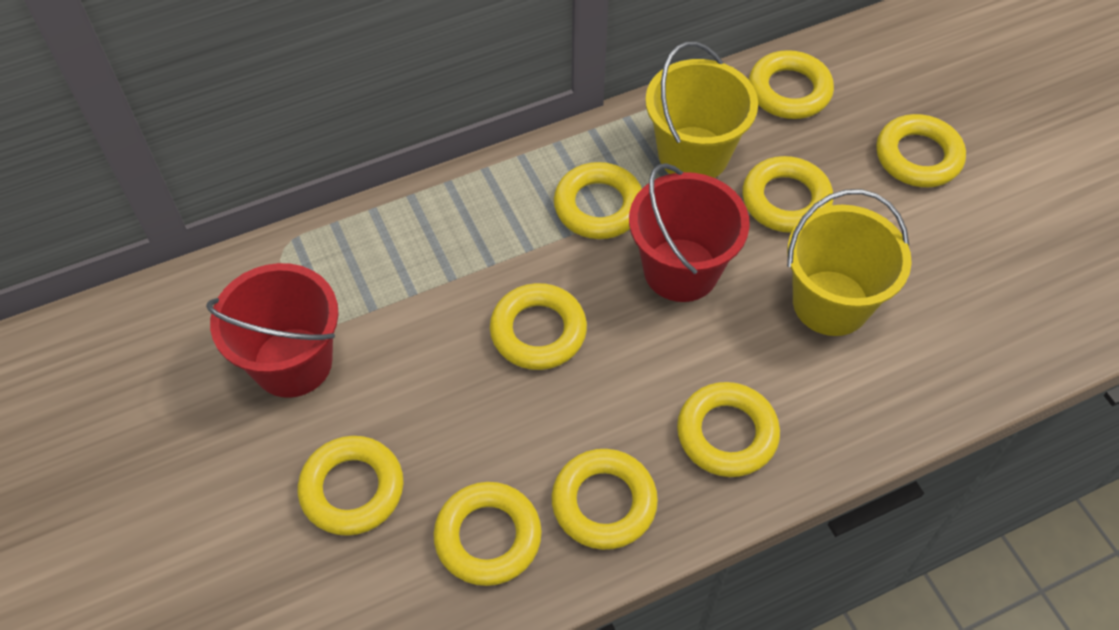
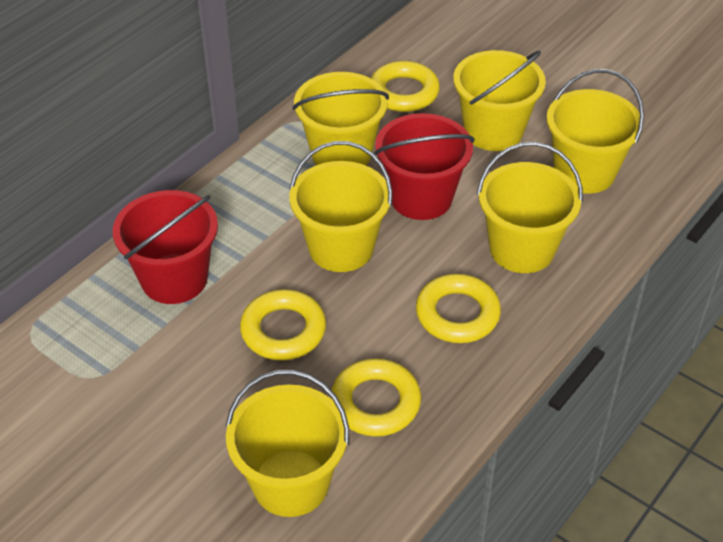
yellow bucket: 2 -> 6
yellow ring: 9 -> 4

